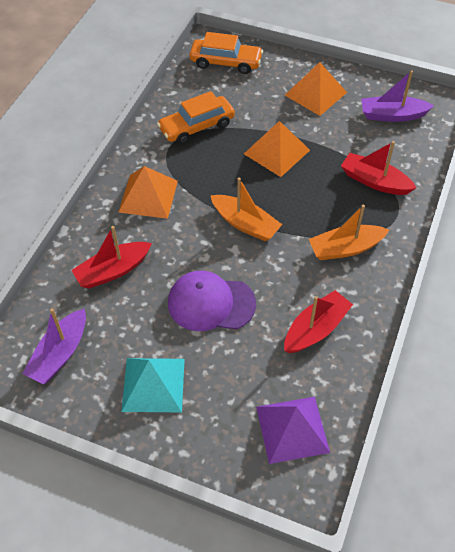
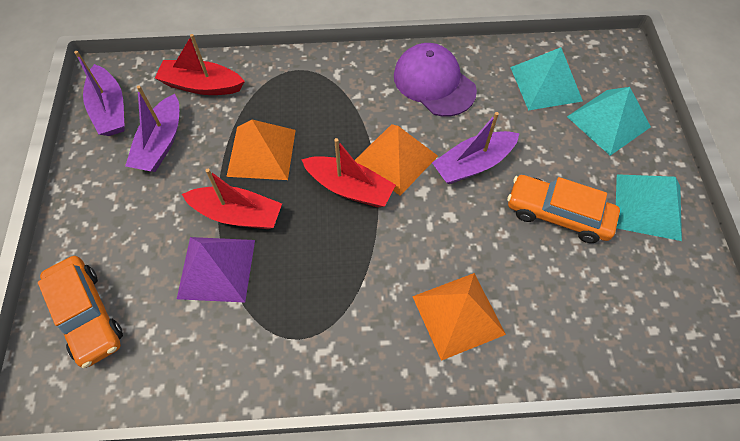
orange boat: 2 -> 0
purple boat: 2 -> 3
turquoise pyramid: 1 -> 3

